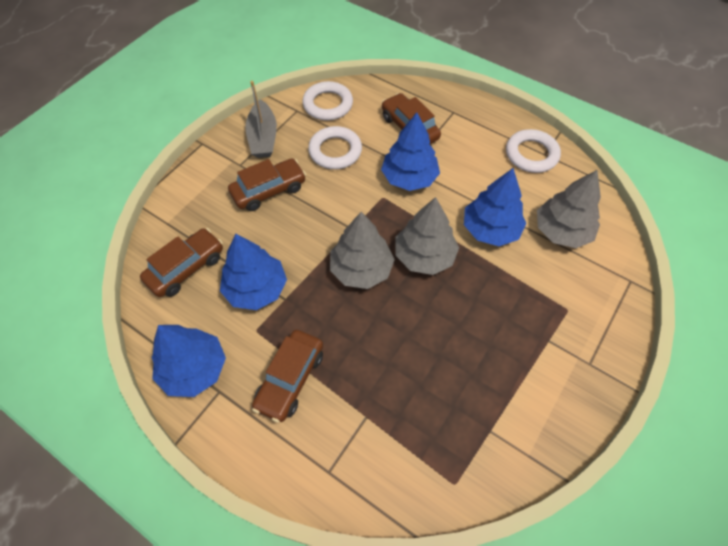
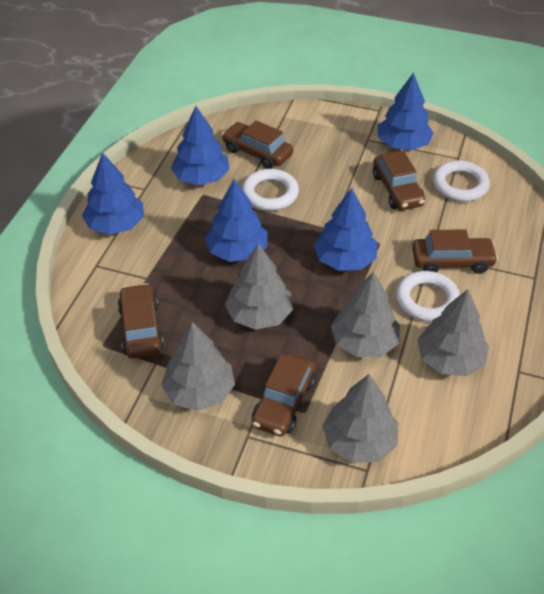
blue tree: 4 -> 5
brown car: 4 -> 5
grey boat: 1 -> 0
grey tree: 3 -> 5

